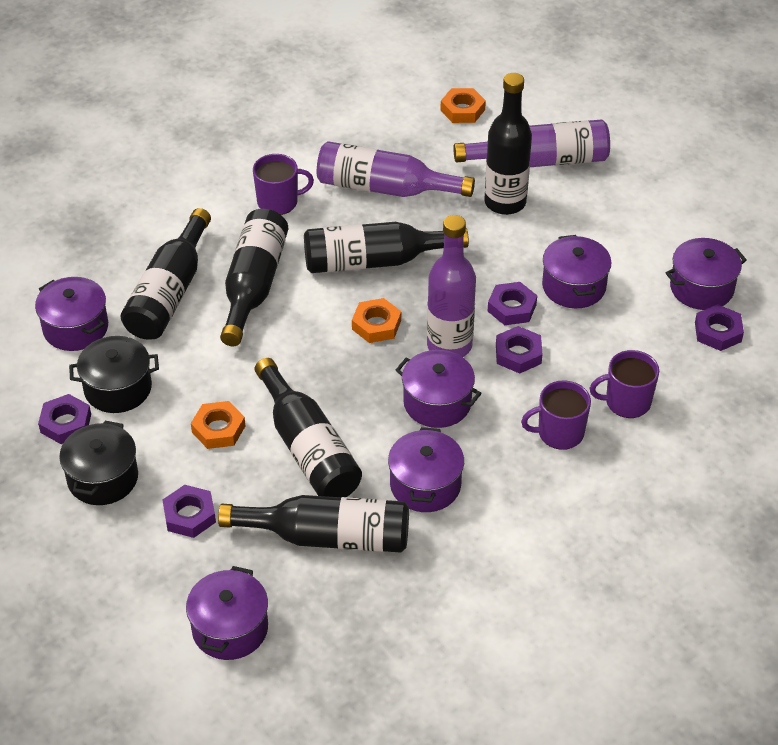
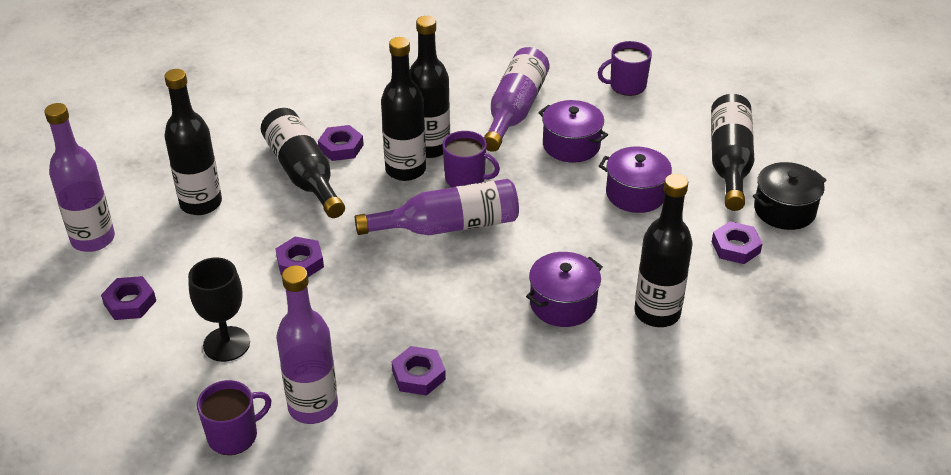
black goblet: 0 -> 1
black pot: 2 -> 1
orange nut: 3 -> 0
purple bottle: 3 -> 4
purple pot: 6 -> 3

